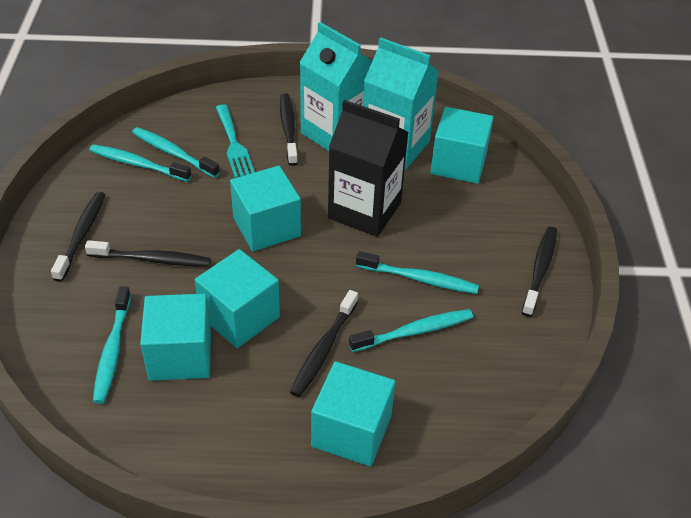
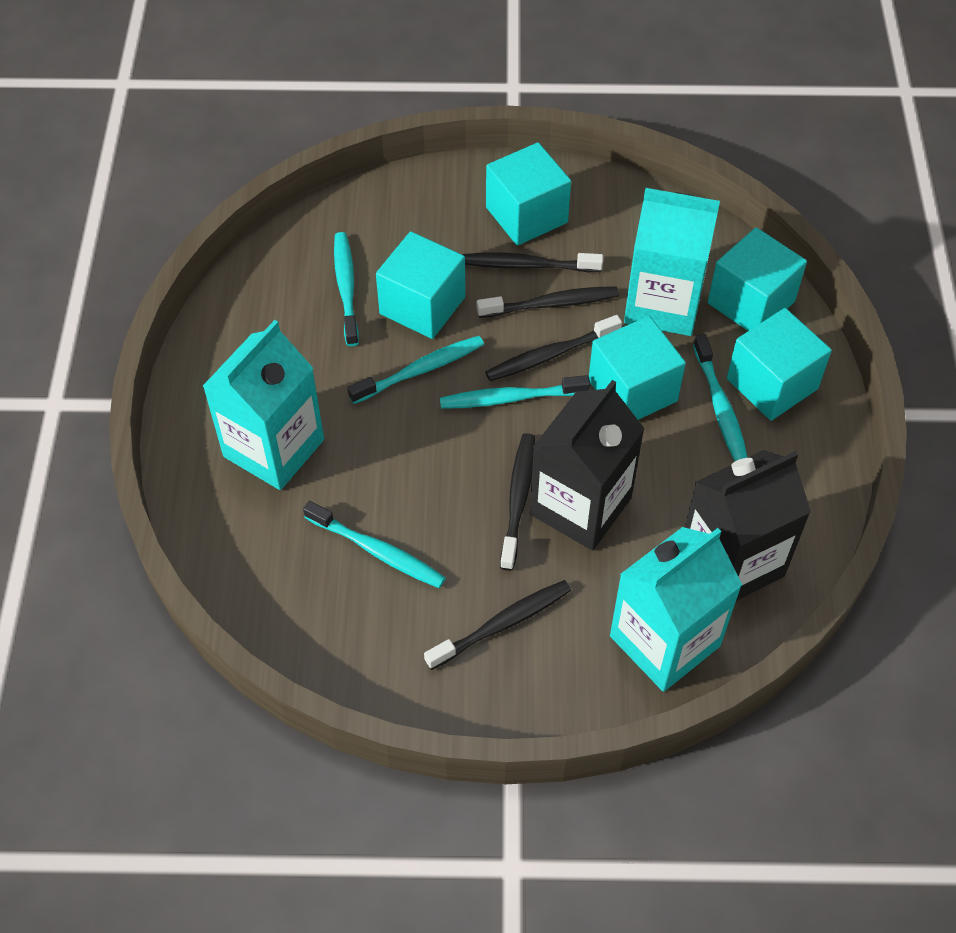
black carton: 1 -> 2
turquoise carton: 2 -> 3
turquoise fork: 1 -> 0

